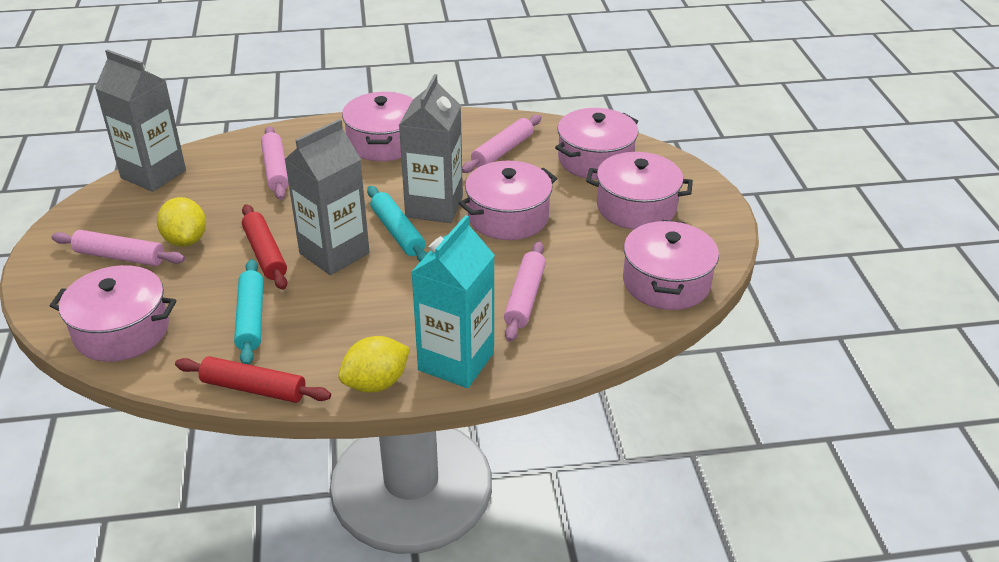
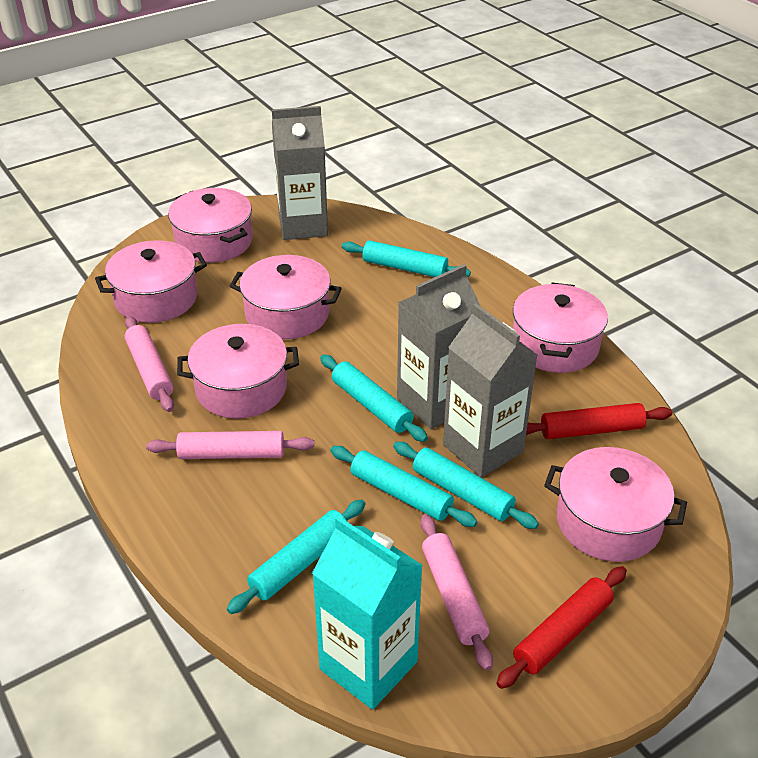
pink rolling pin: 4 -> 3
turquoise rolling pin: 2 -> 5
yellow lemon: 2 -> 0

